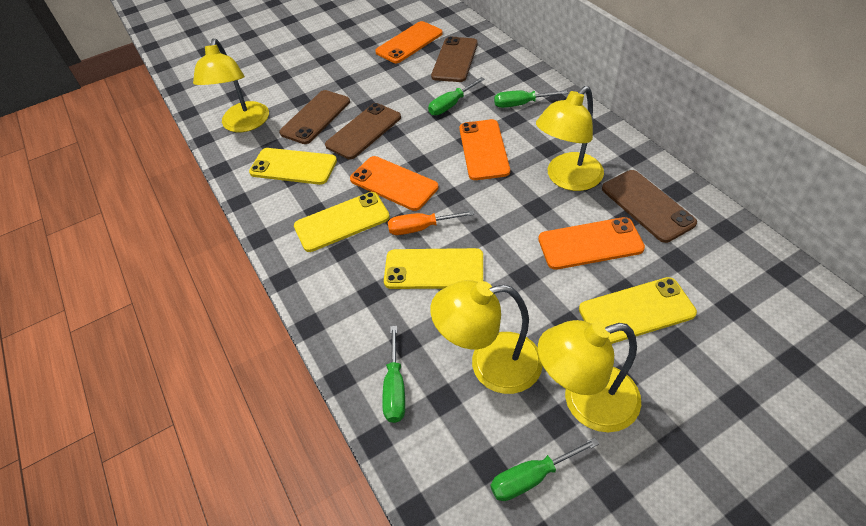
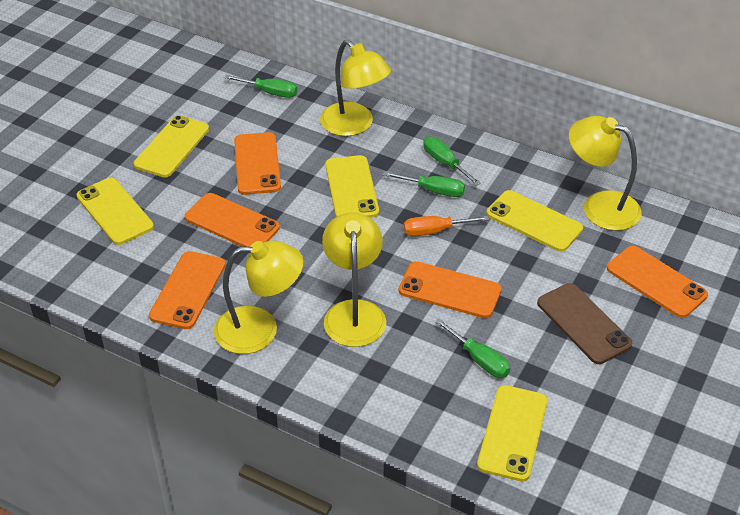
brown phone: 4 -> 1
orange phone: 4 -> 5
yellow phone: 4 -> 5

